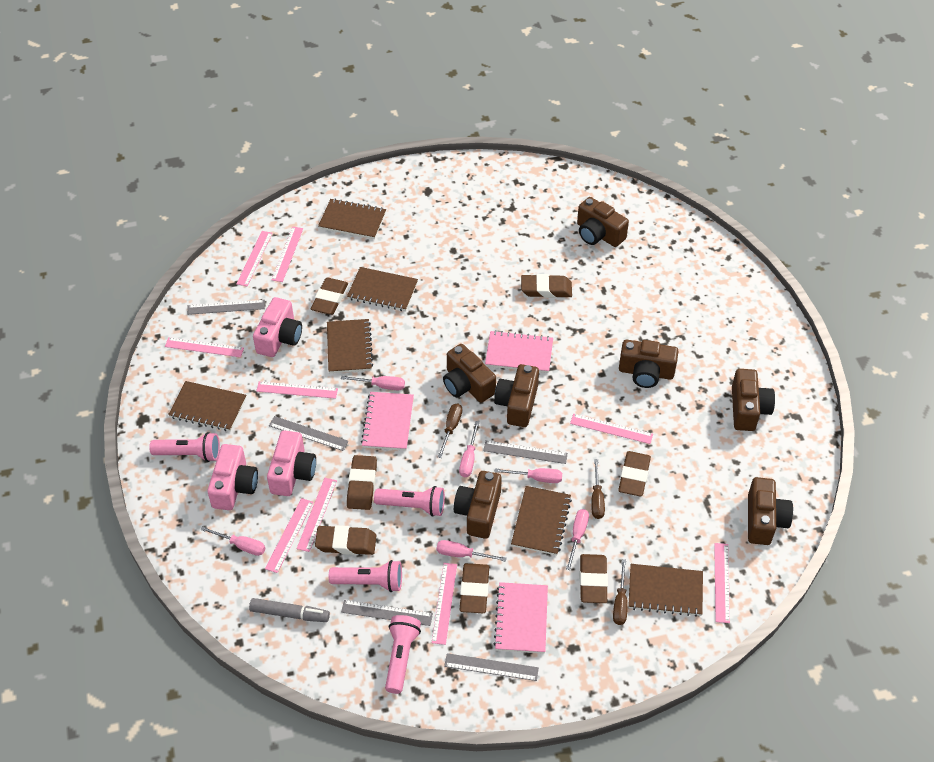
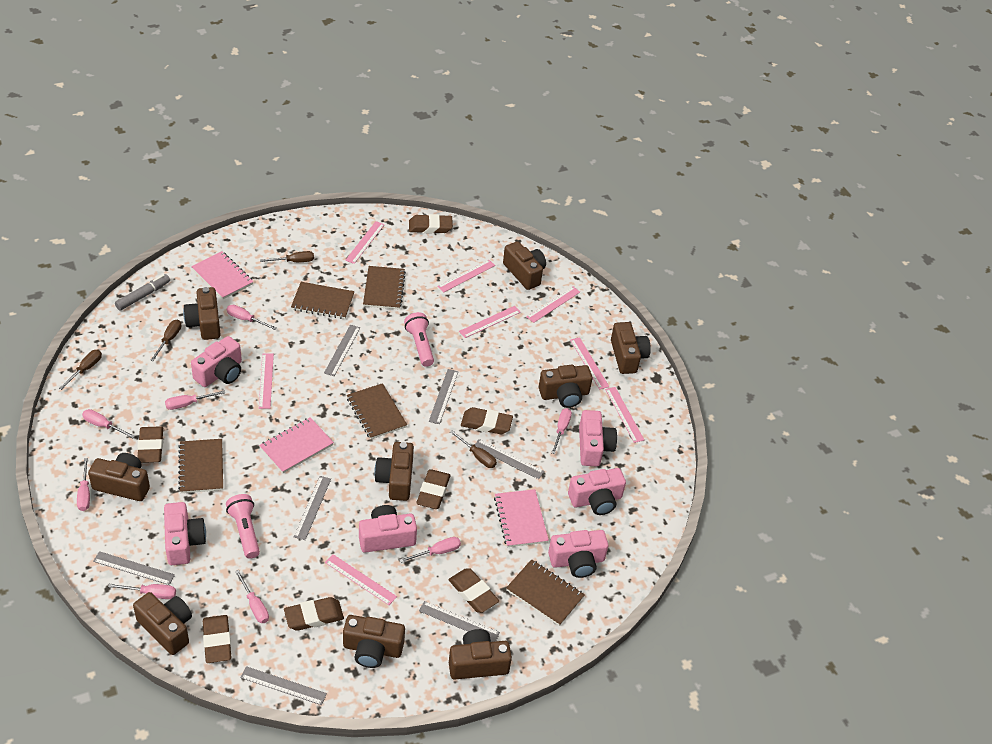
brown camera: 7 -> 9
brown notebook: 6 -> 5
brown screwdriver: 3 -> 4
grey ruler: 5 -> 7
pink camera: 3 -> 6
pink flashlight: 4 -> 2
pink ruler: 9 -> 8
pink screwdriver: 6 -> 8

